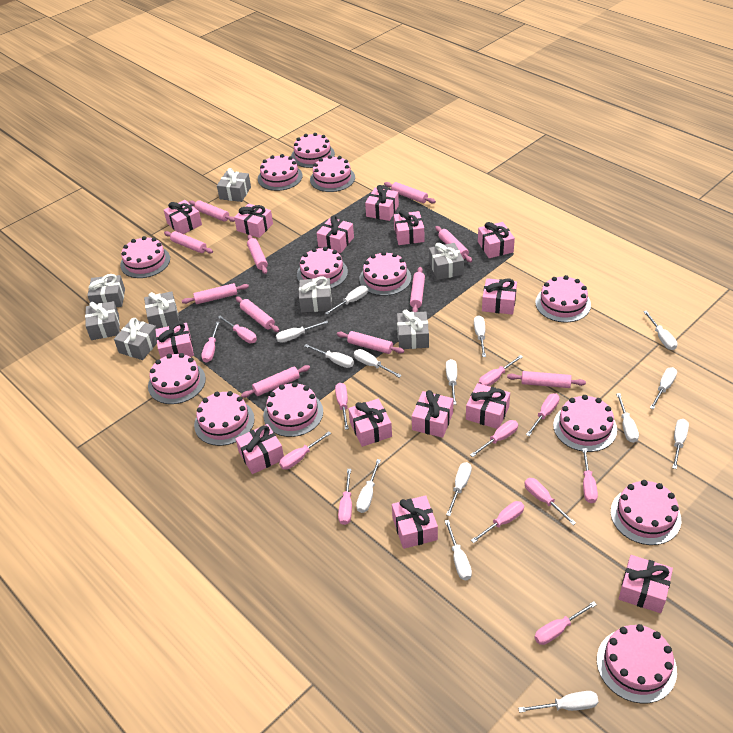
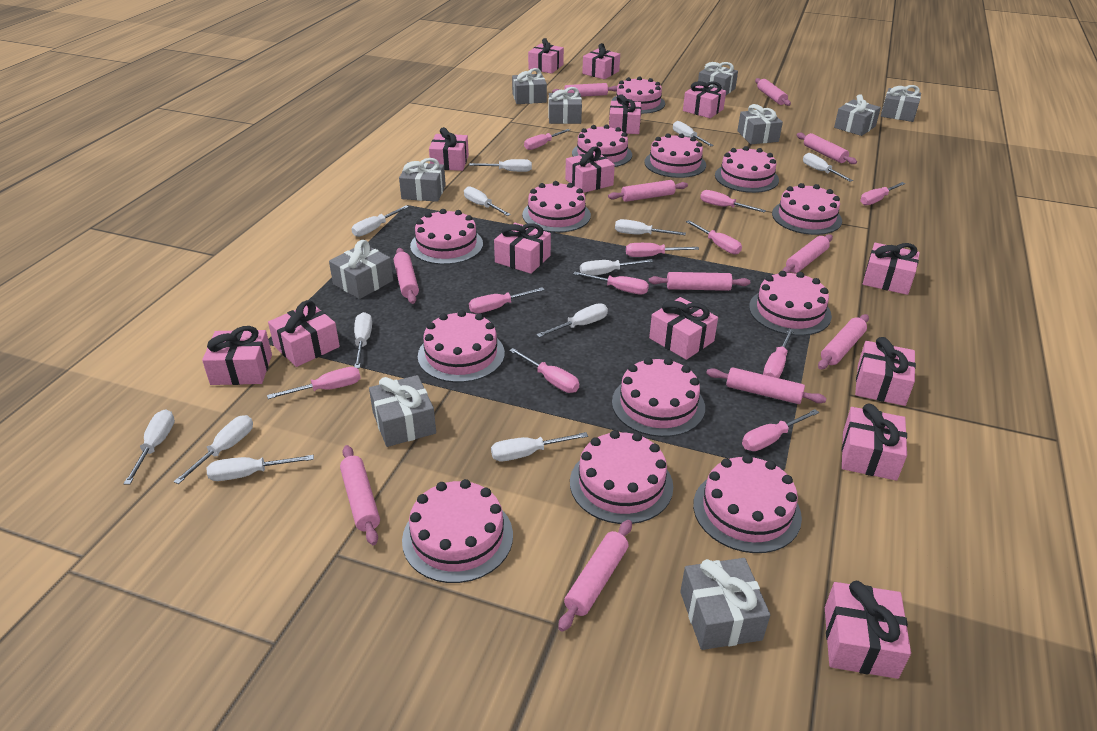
grey gift: 8 -> 10
pink screwdriver: 12 -> 11
white screwdriver: 14 -> 13

